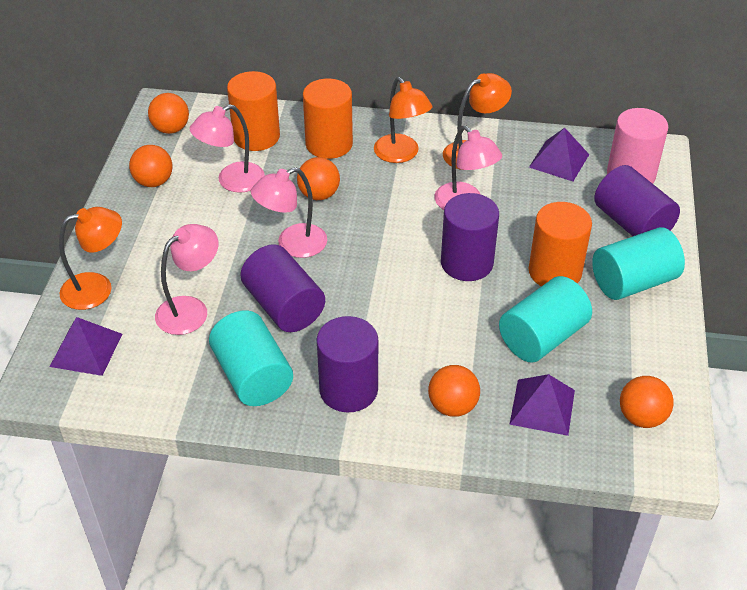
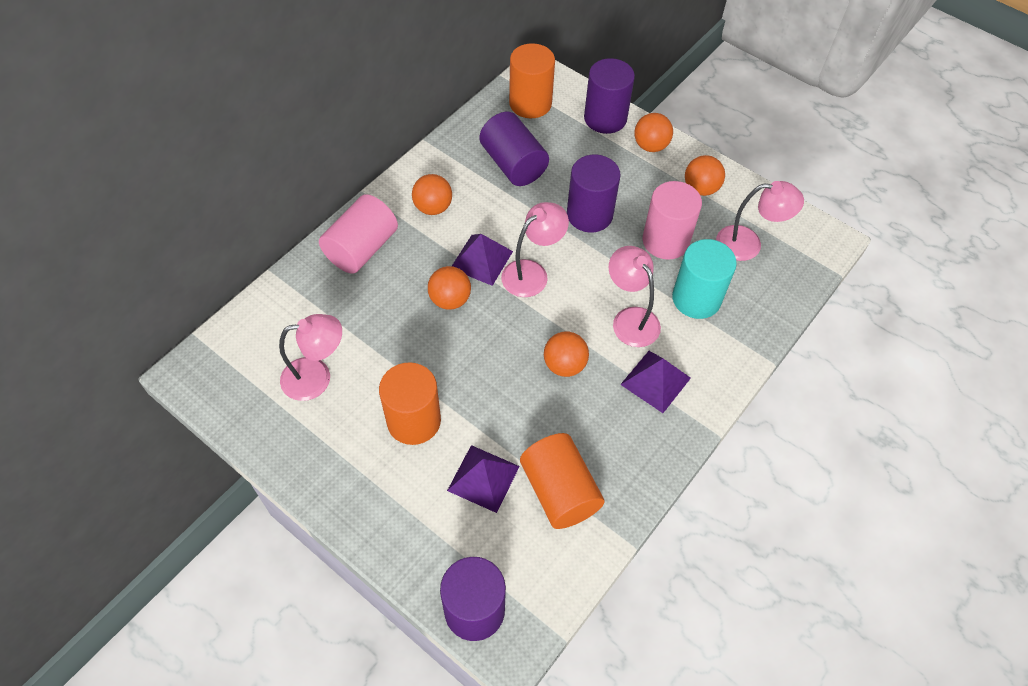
orange lamp: 3 -> 0
pink cylinder: 1 -> 2
turquoise cylinder: 3 -> 1

